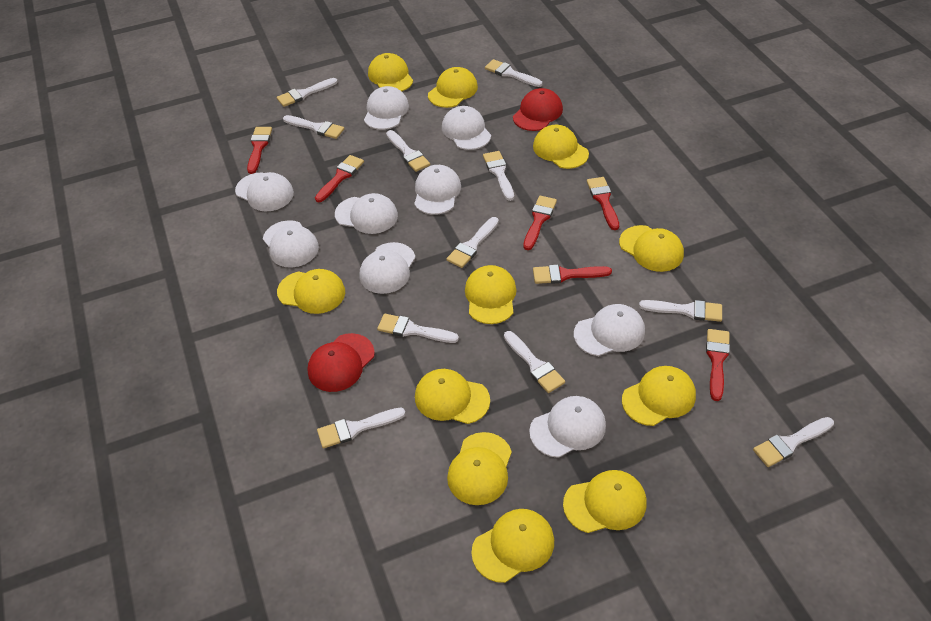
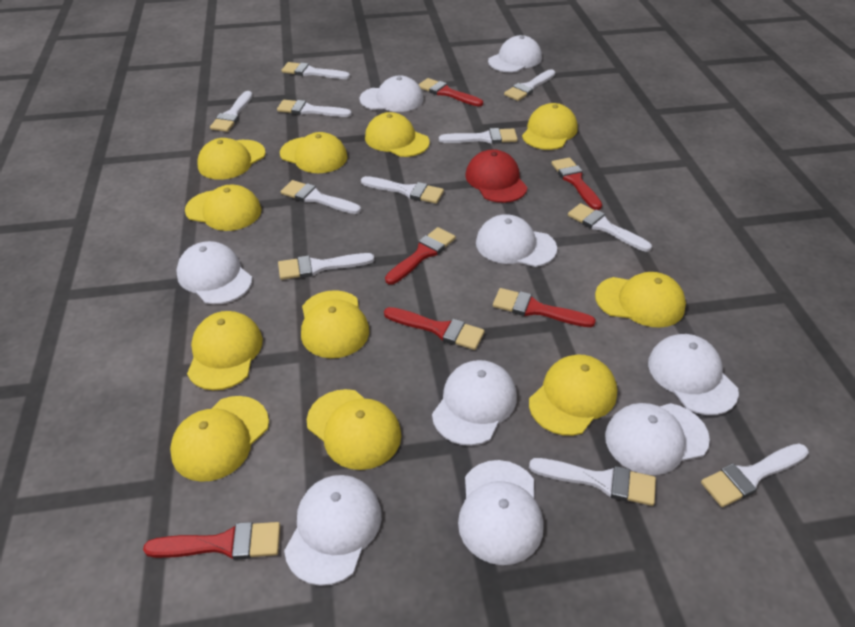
red cap: 2 -> 1

